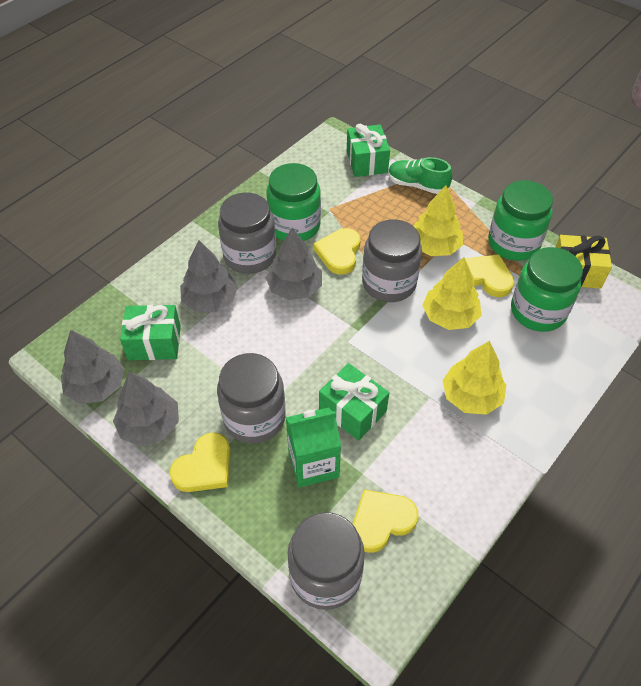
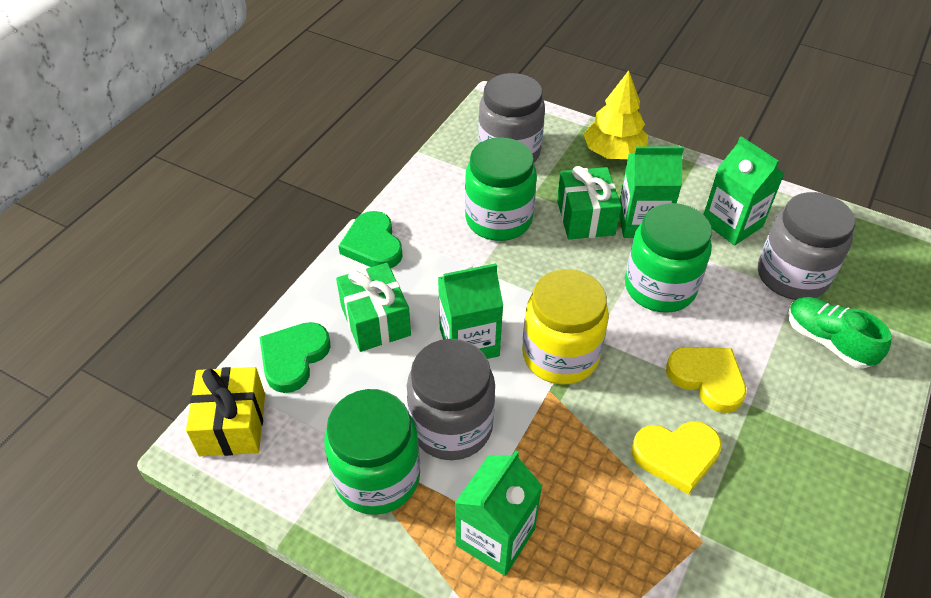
green carton: 1 -> 4
green gift: 3 -> 2
green heart: 0 -> 2
grey jar: 4 -> 3
grey tree: 4 -> 0
yellow heart: 4 -> 2
yellow jar: 0 -> 1
yellow tree: 3 -> 1

